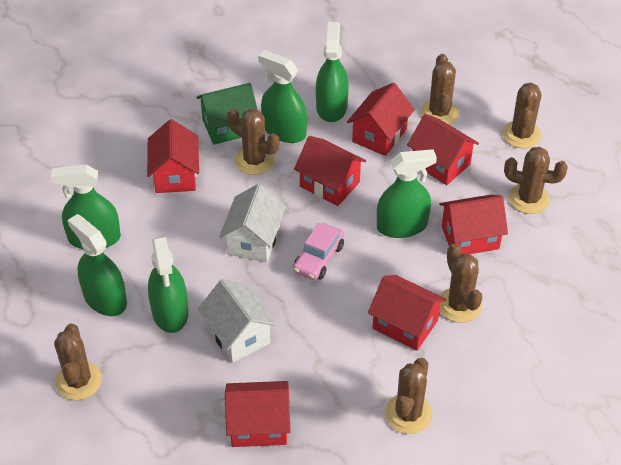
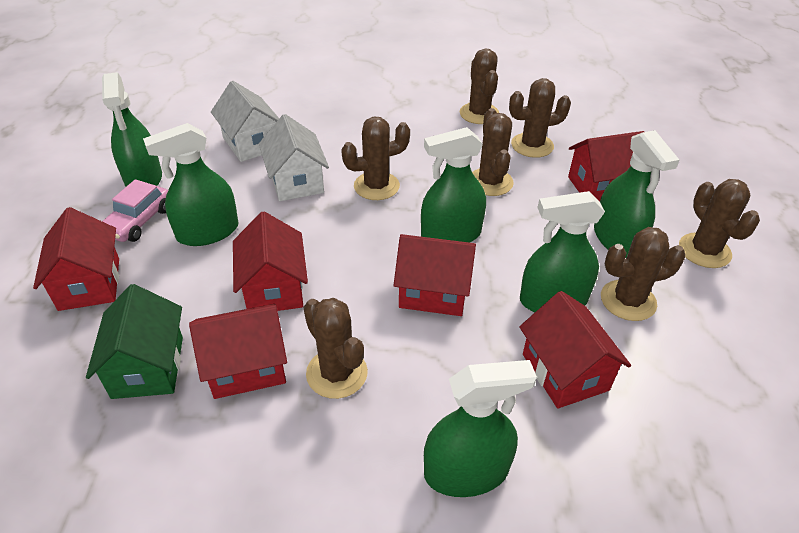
red house: 7 -> 6

